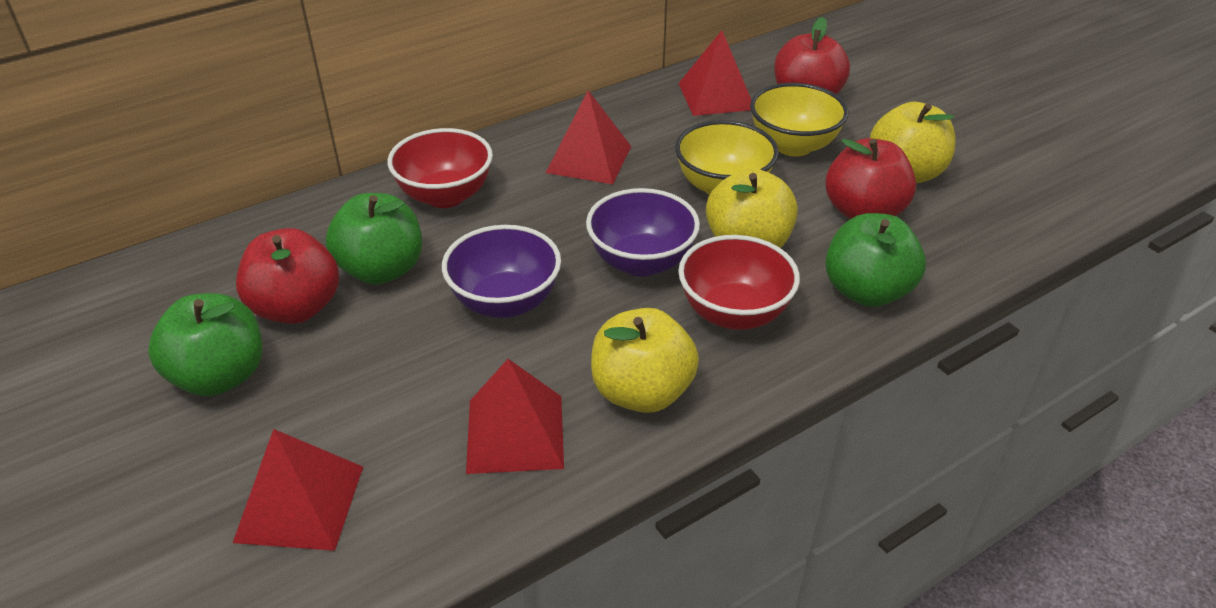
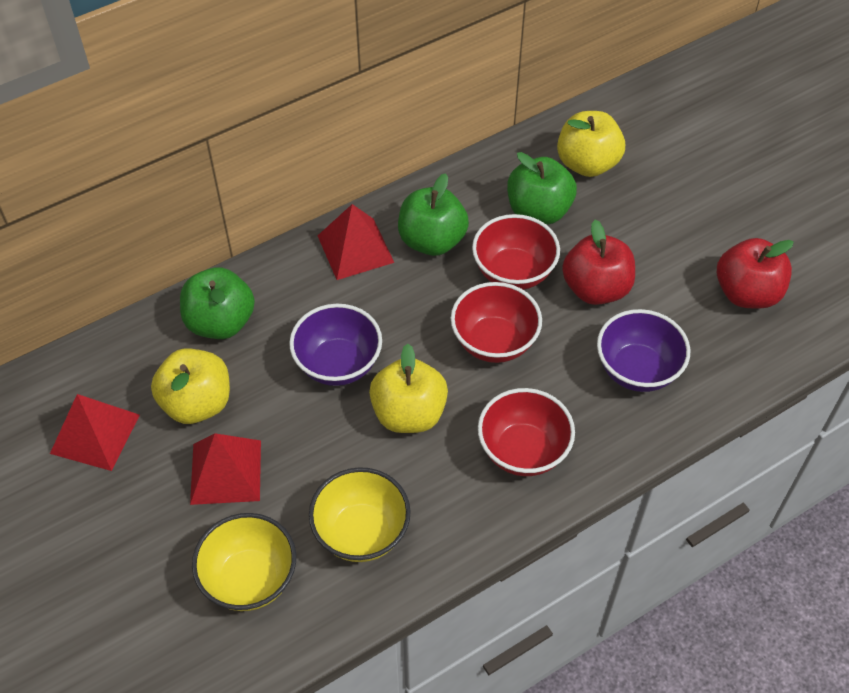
red apple: 3 -> 2
red bowl: 2 -> 3
red pyramid: 4 -> 3

